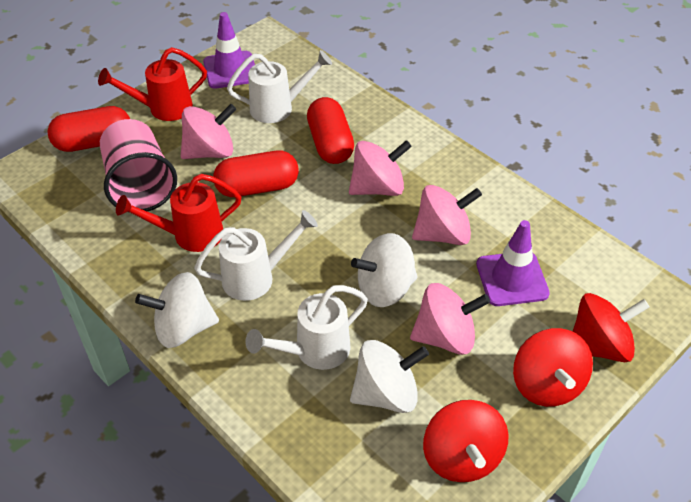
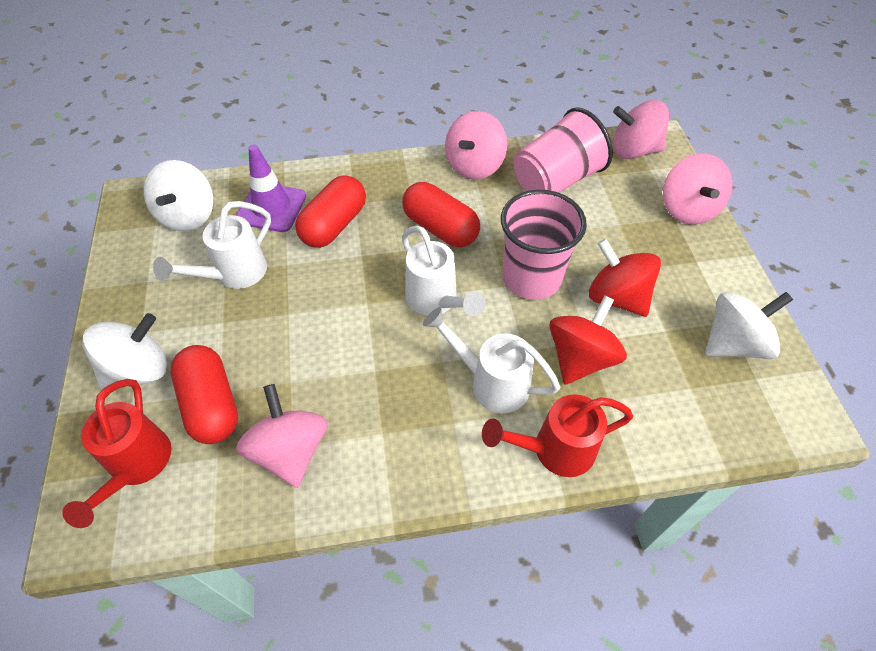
pink cup: 1 -> 2
purple traffic cone: 2 -> 1
red spinning top: 3 -> 2

